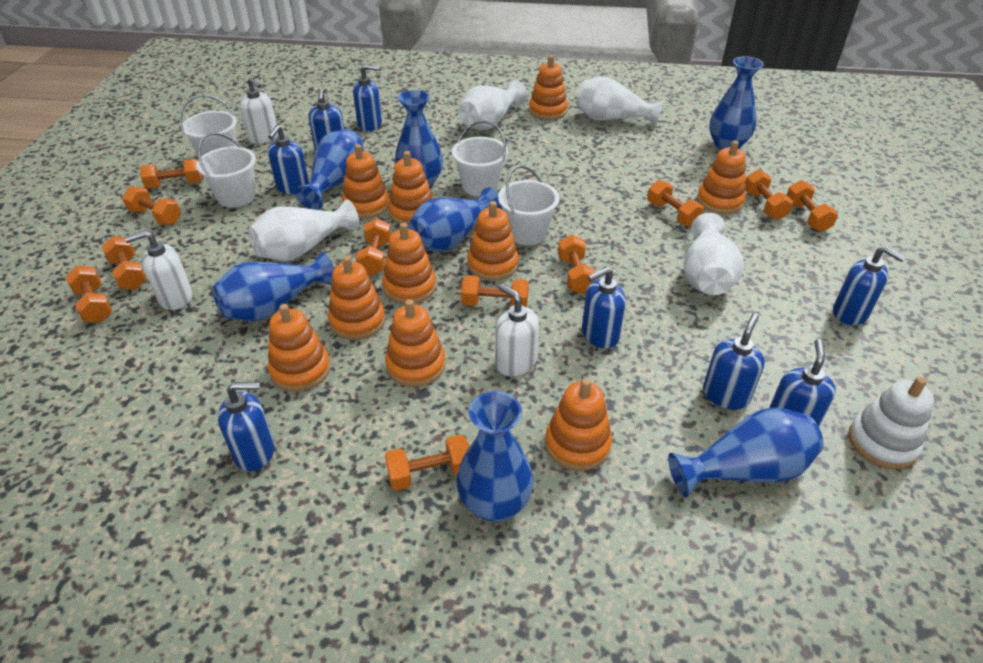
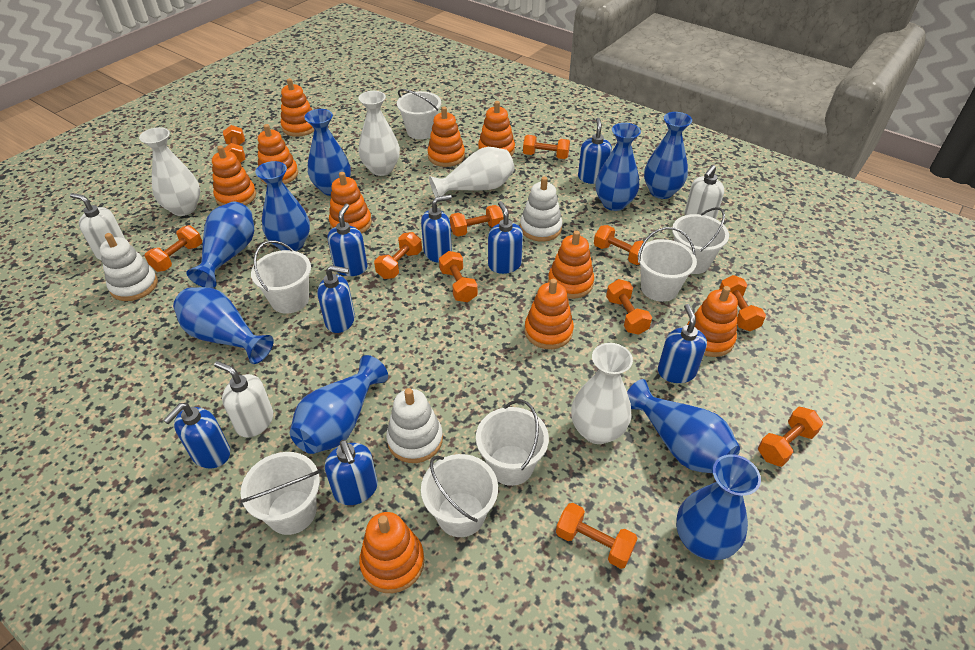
blue vase: 7 -> 9
white bucket: 4 -> 7
white stacking toy: 1 -> 3

